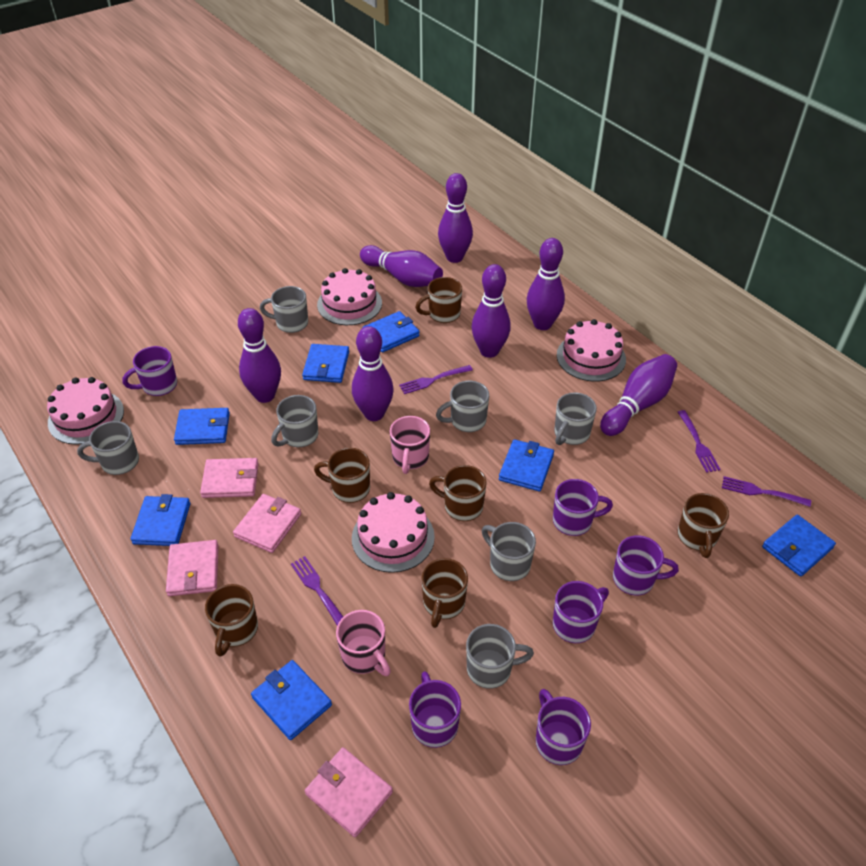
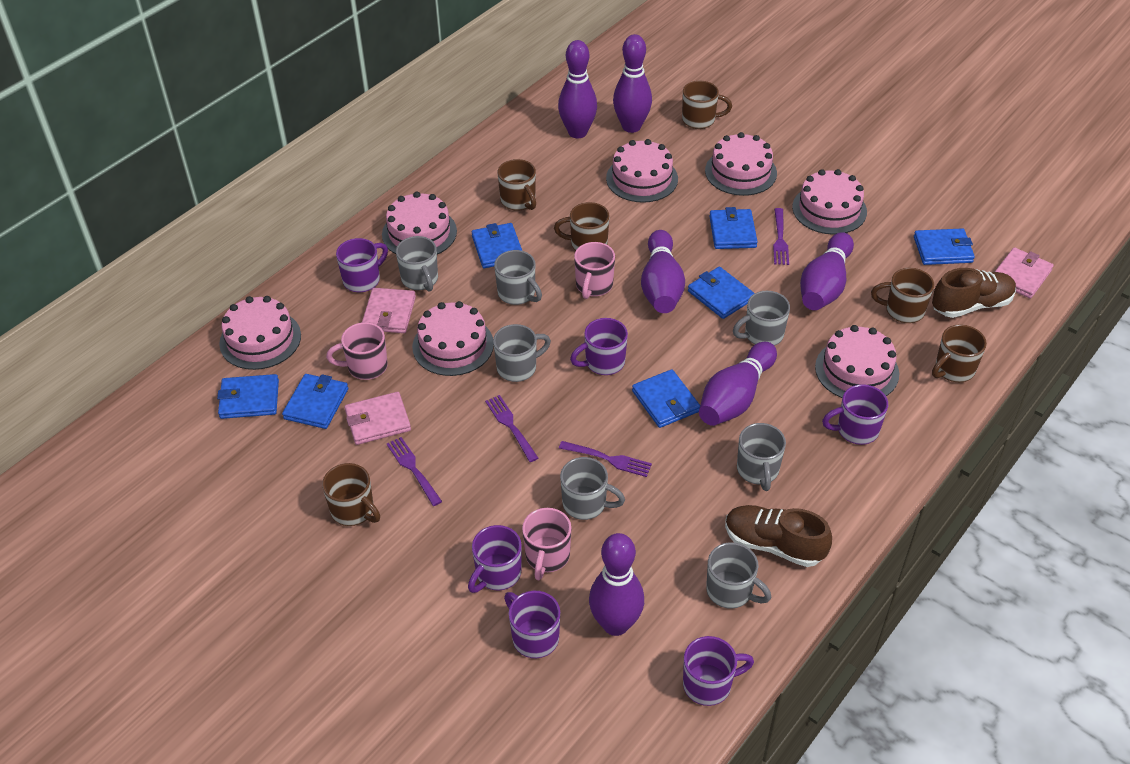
brown shoe: 0 -> 2
pink cake: 4 -> 7
pink mug: 2 -> 3
pink wallet: 4 -> 3
purple bowling pin: 7 -> 6

